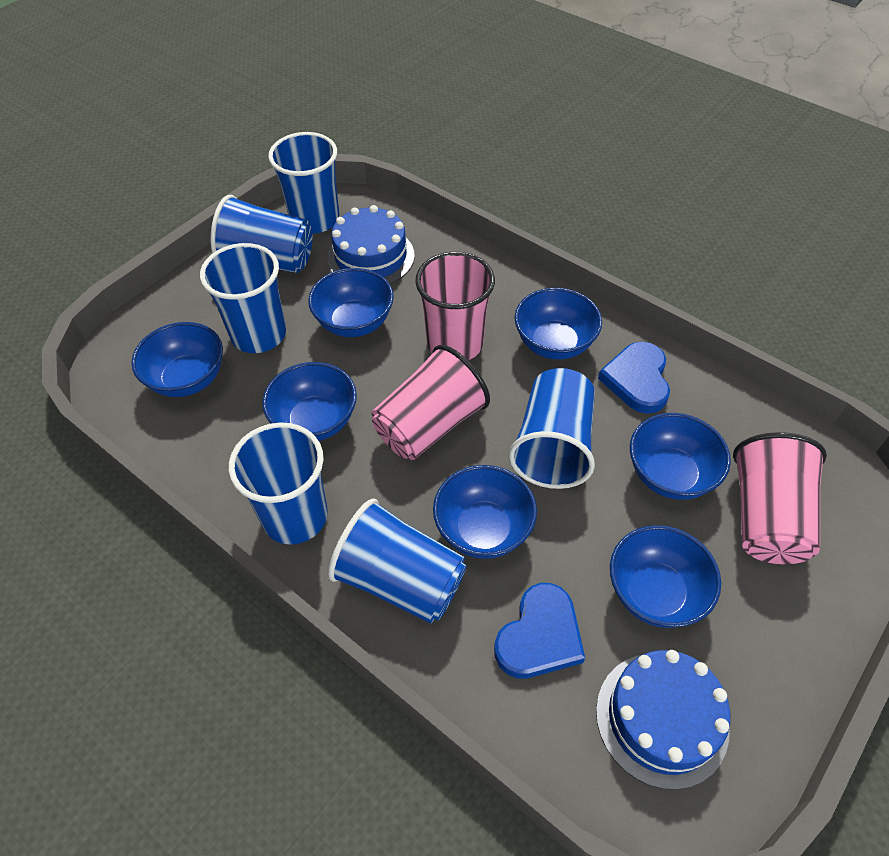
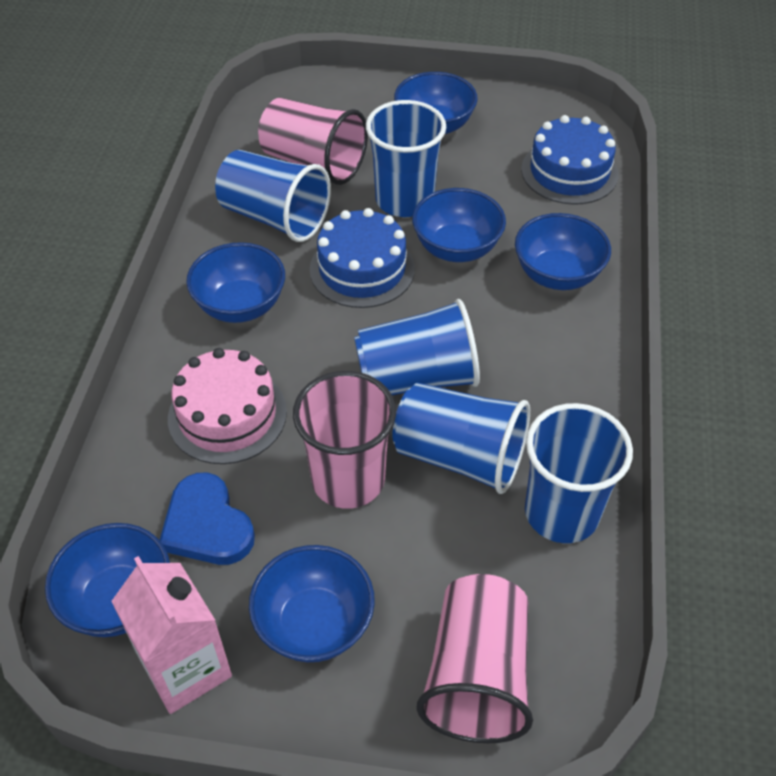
blue bowl: 7 -> 6
blue cup: 6 -> 5
blue heart: 2 -> 1
pink cake: 0 -> 1
pink carton: 0 -> 1

